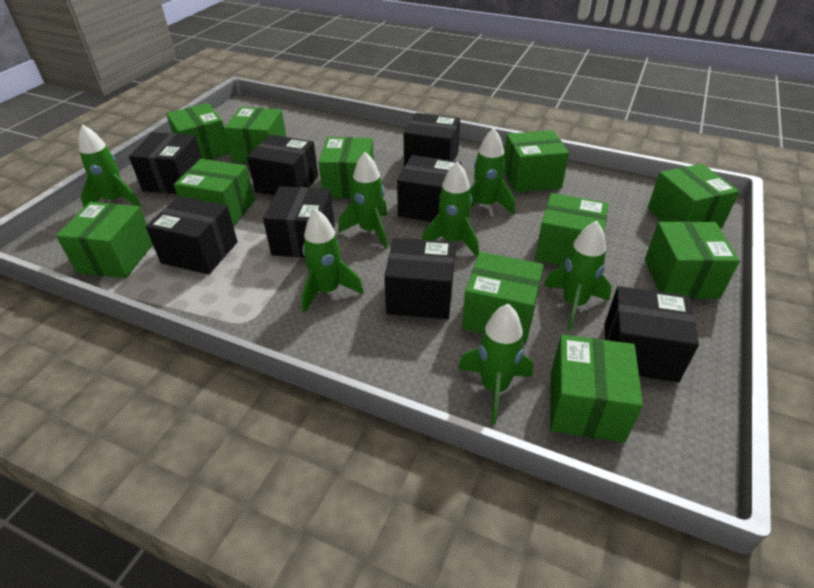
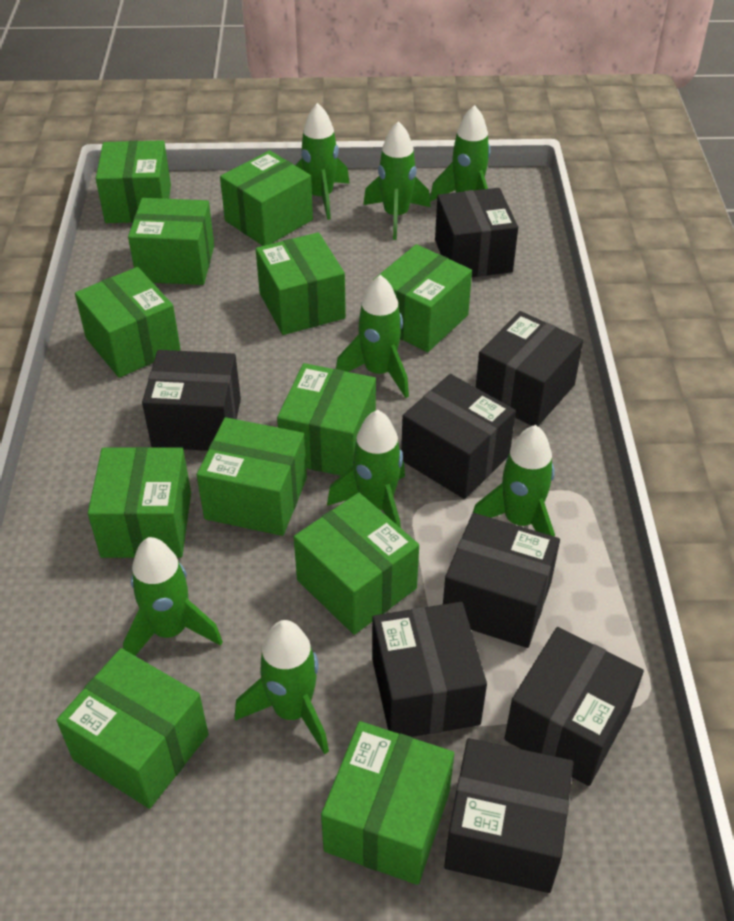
green box: 11 -> 12
green rocket: 7 -> 8

